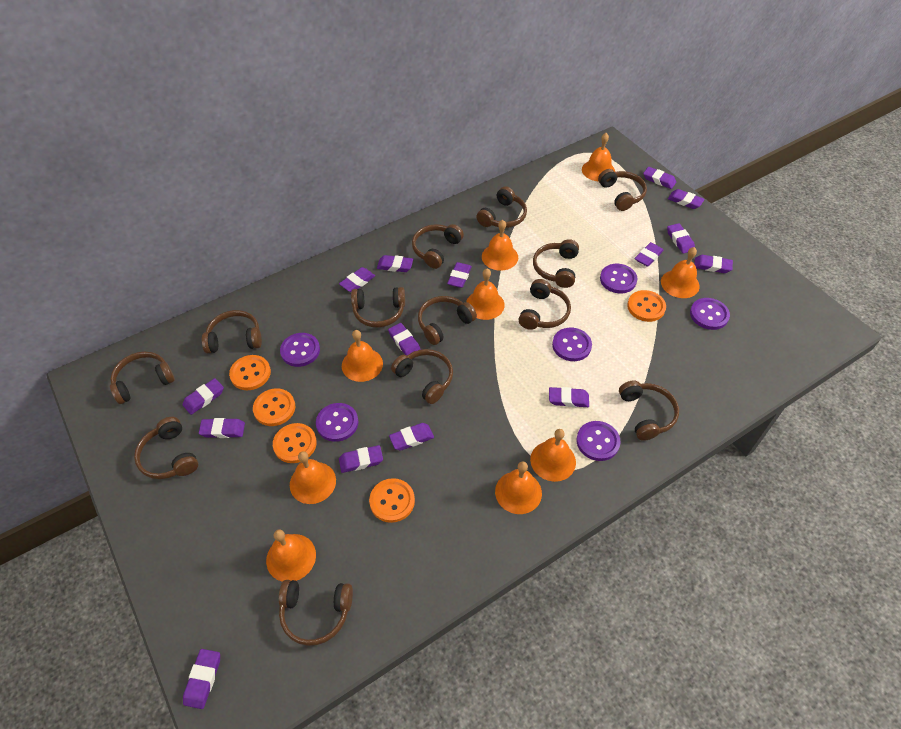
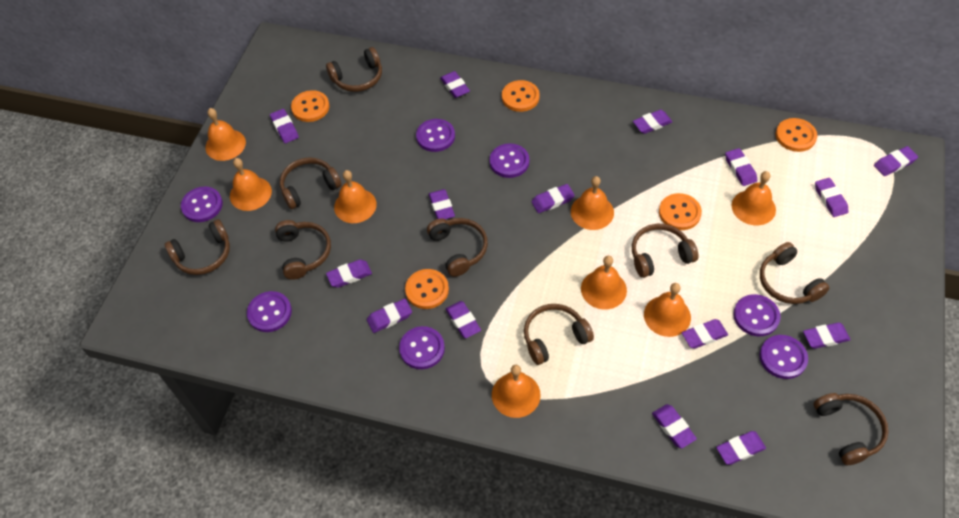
brown headphones: 13 -> 9
orange bell: 9 -> 8
purple button: 6 -> 7

